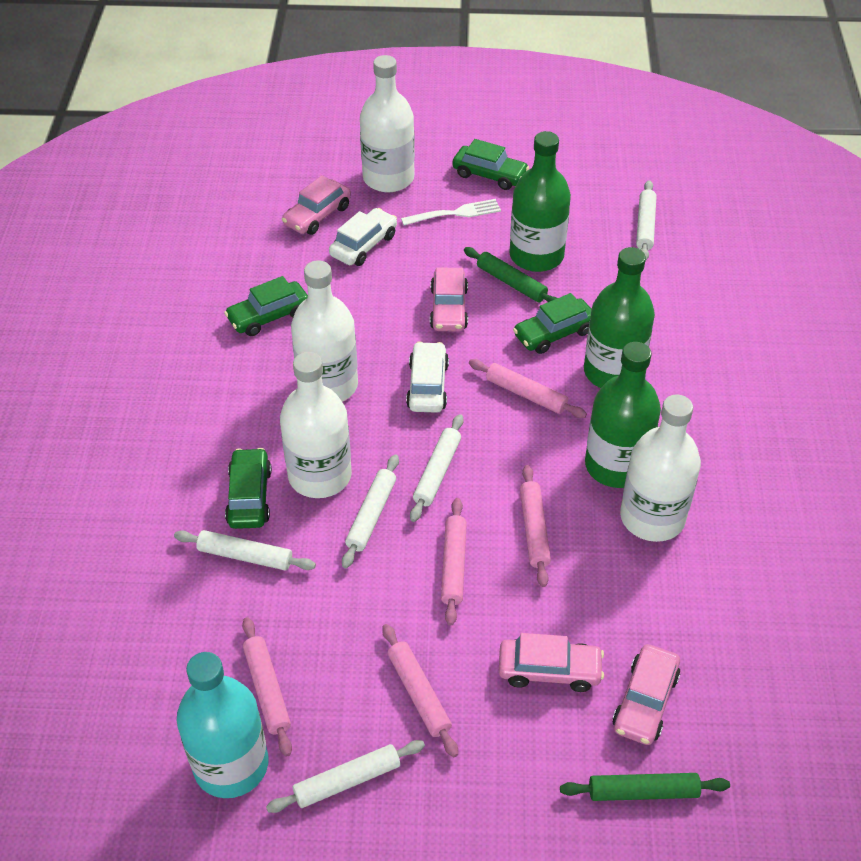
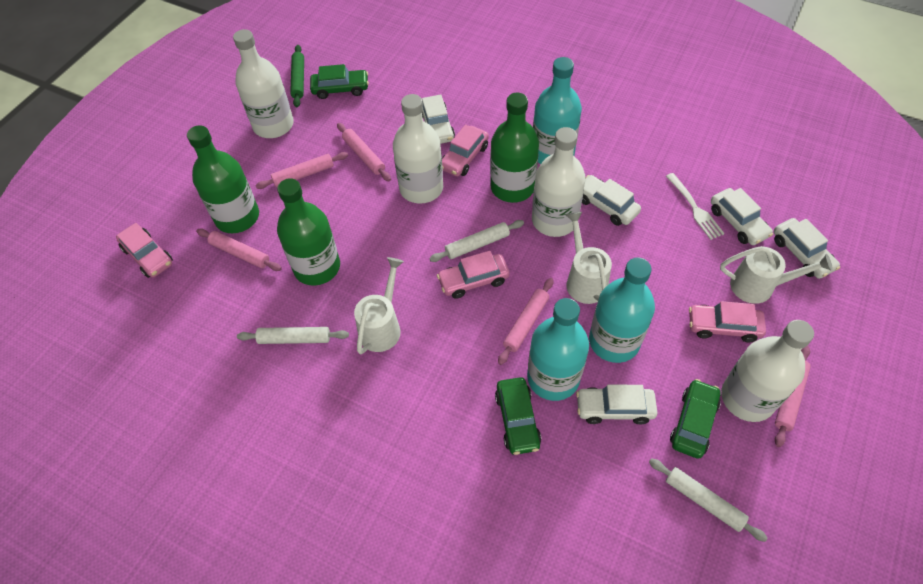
green car: 4 -> 3
green rolling pin: 2 -> 1
turquoise bottle: 1 -> 3
white car: 2 -> 5
white rolling pin: 5 -> 3
white watering can: 0 -> 3

